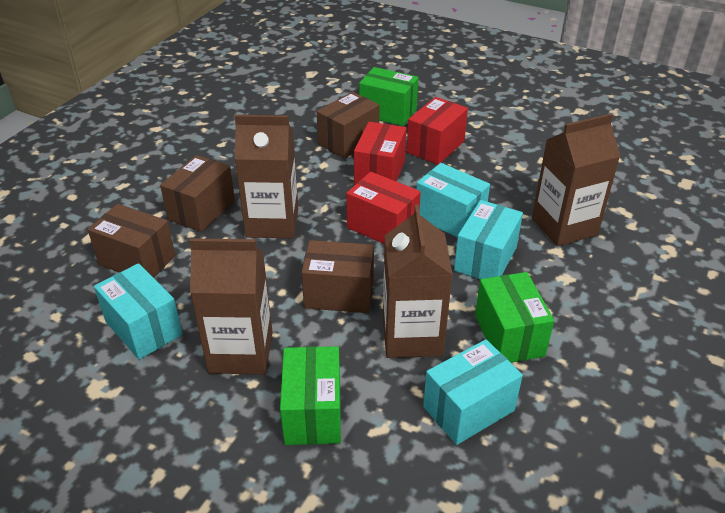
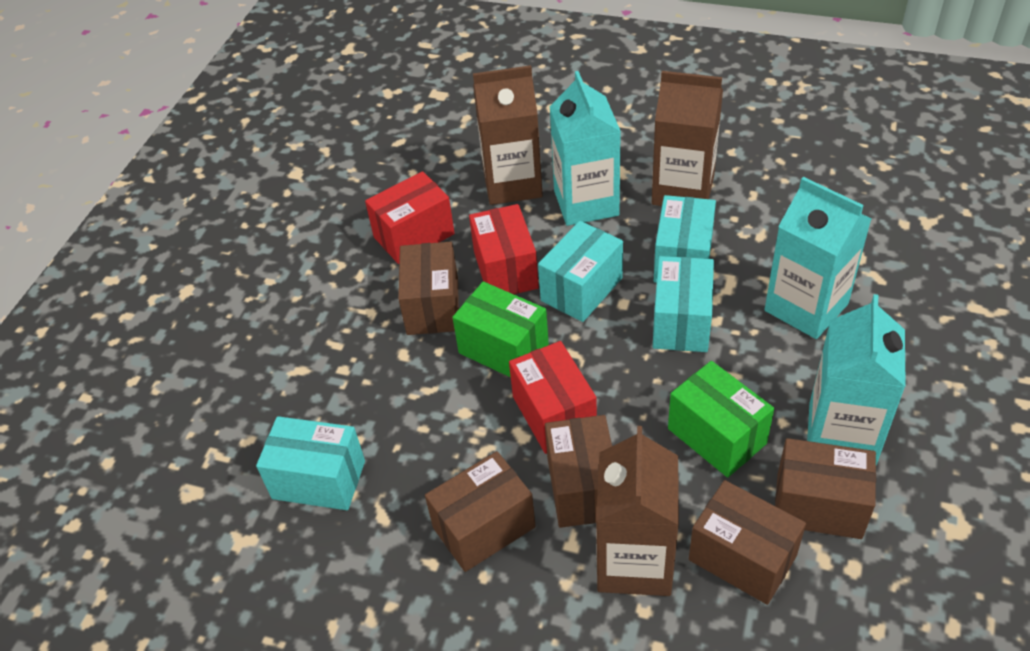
brown box: 4 -> 5
brown carton: 4 -> 3
green box: 3 -> 2
turquoise carton: 0 -> 3

